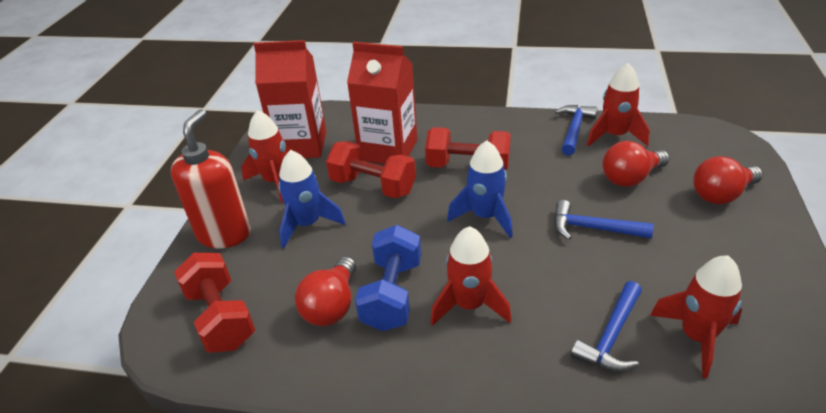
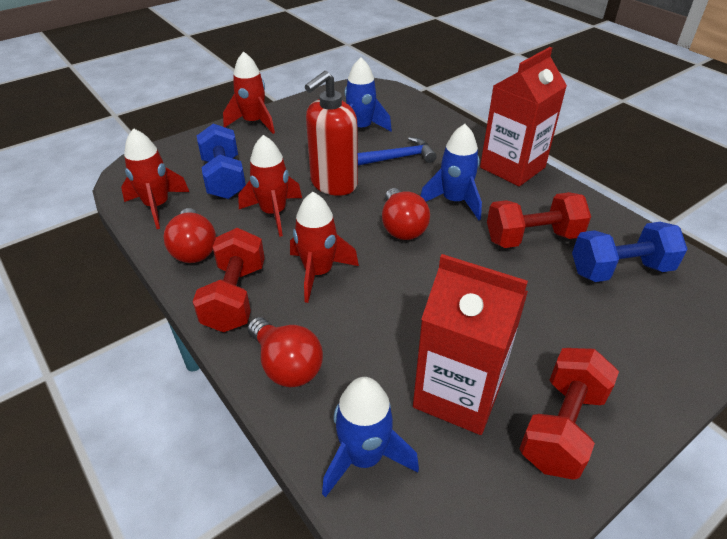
blue dumbbell: 1 -> 2
blue hammer: 3 -> 1
blue rocket: 2 -> 3

